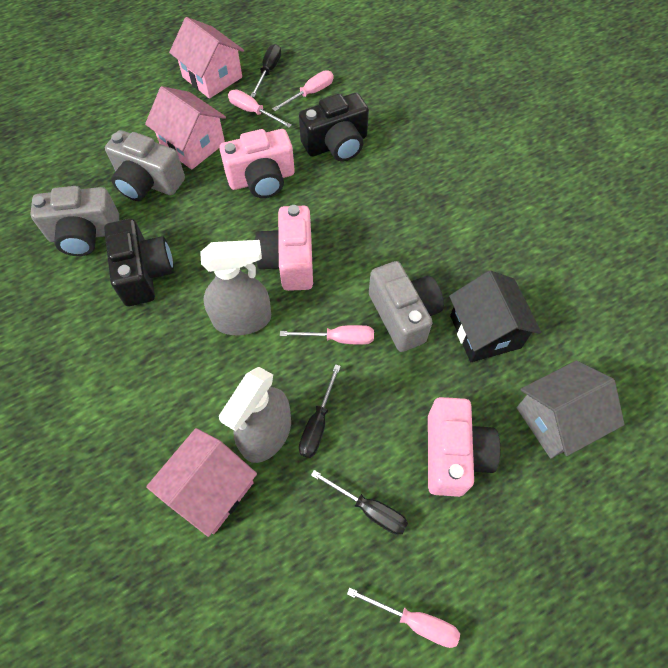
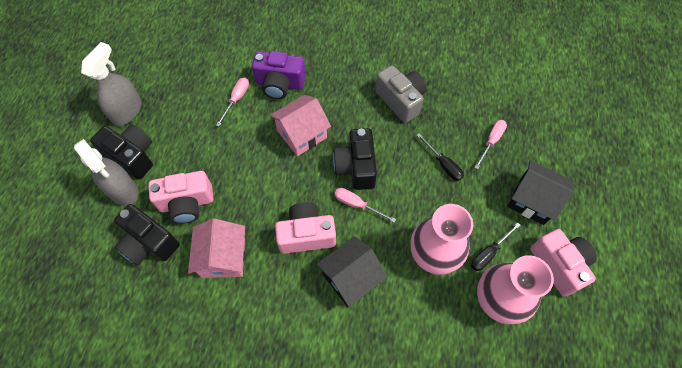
black camera: 2 -> 3
black house: 1 -> 2
black screwdriver: 3 -> 2
grey camera: 3 -> 1
grey house: 1 -> 0
pink house: 3 -> 2
pink screwdriver: 4 -> 3
pink vase: 0 -> 2
purple camera: 0 -> 1

